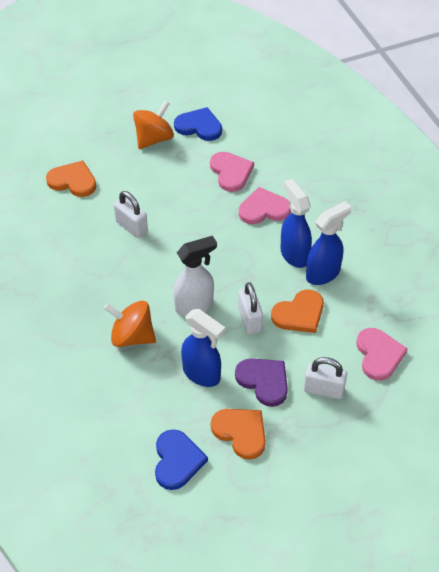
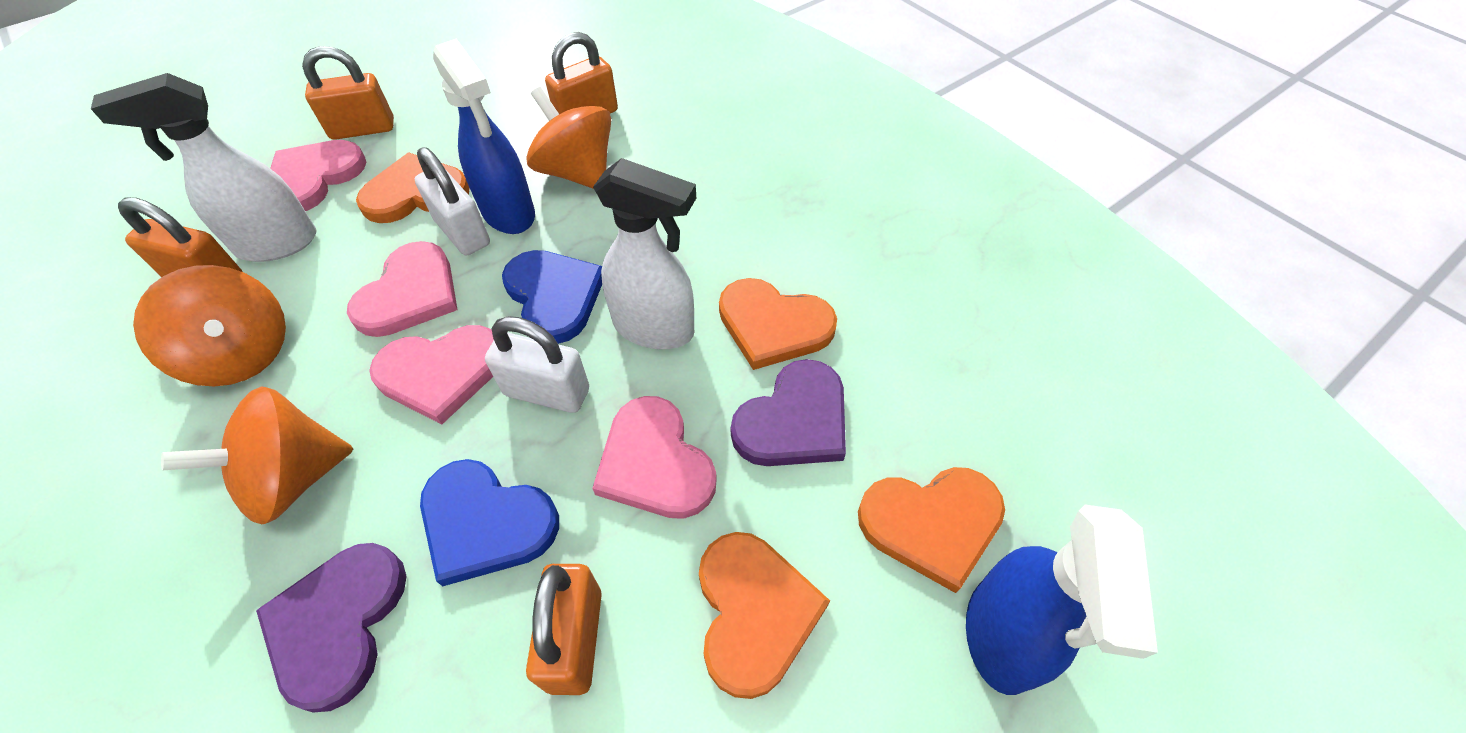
blue spray bottle: 3 -> 2
orange heart: 3 -> 4
orange padlock: 0 -> 4
orange spinning top: 2 -> 3
pink heart: 3 -> 4
purple heart: 1 -> 2
white padlock: 3 -> 2
white spray bottle: 1 -> 2

